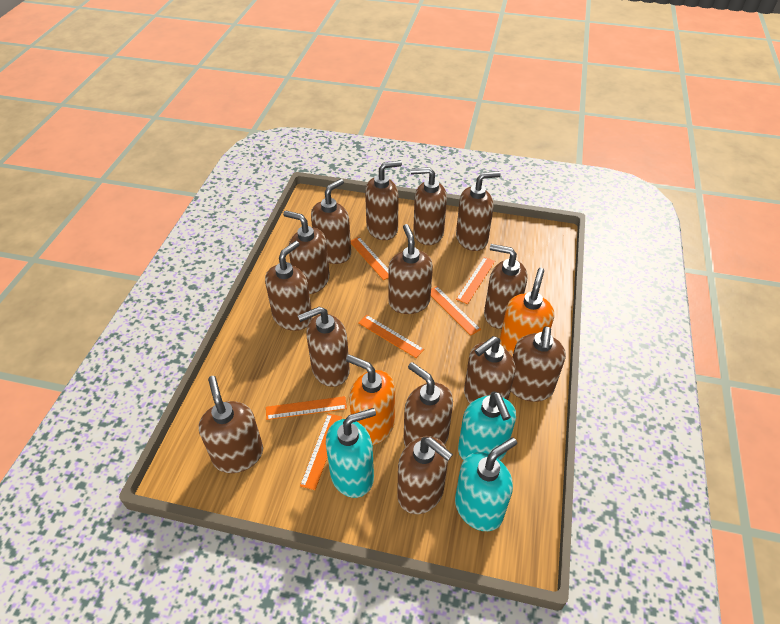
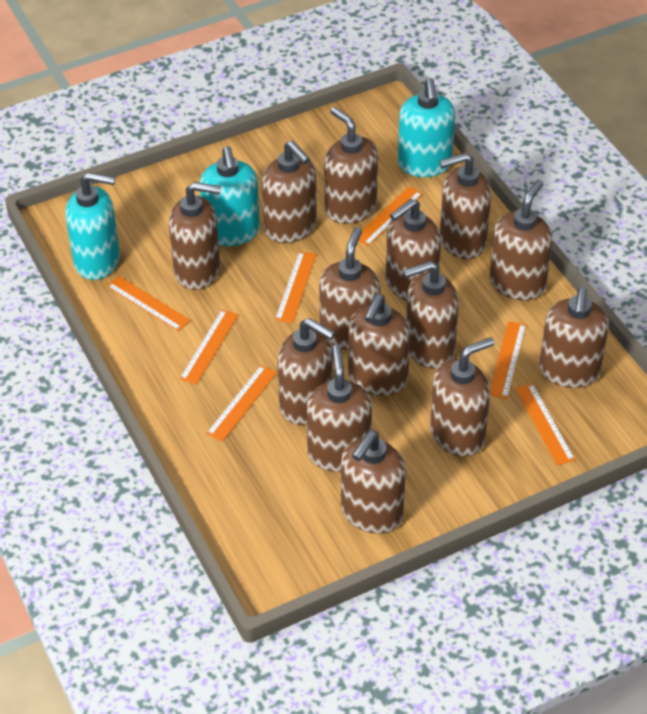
orange ruler: 6 -> 7
orange soap dispenser: 2 -> 0

